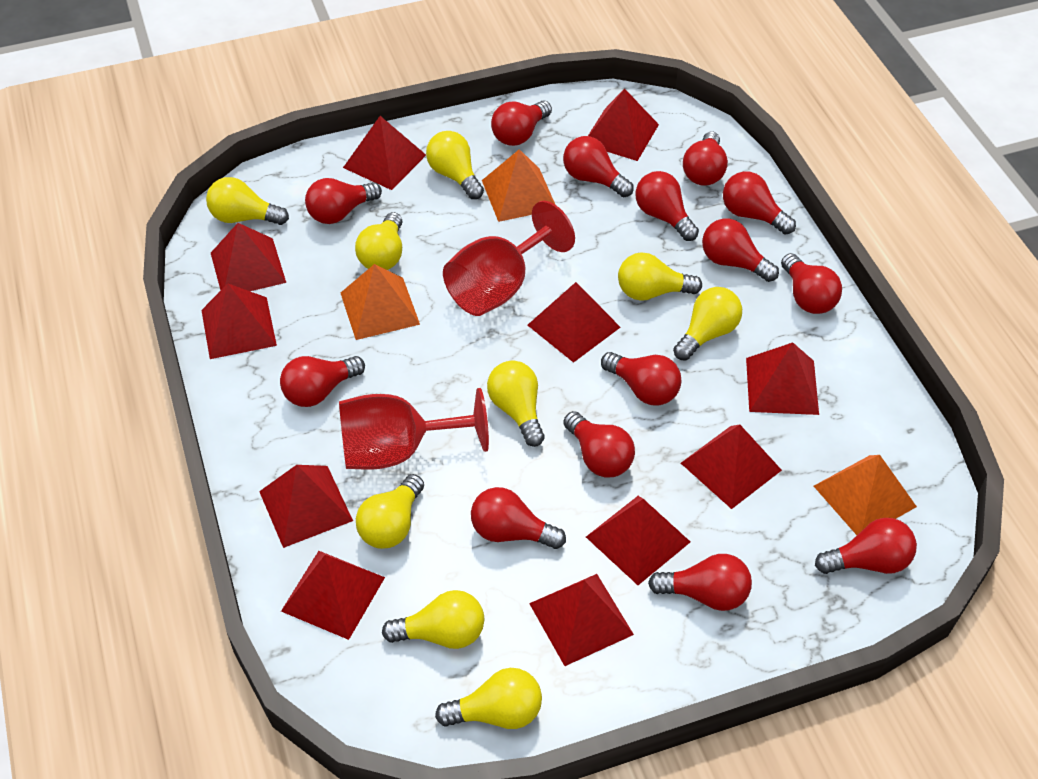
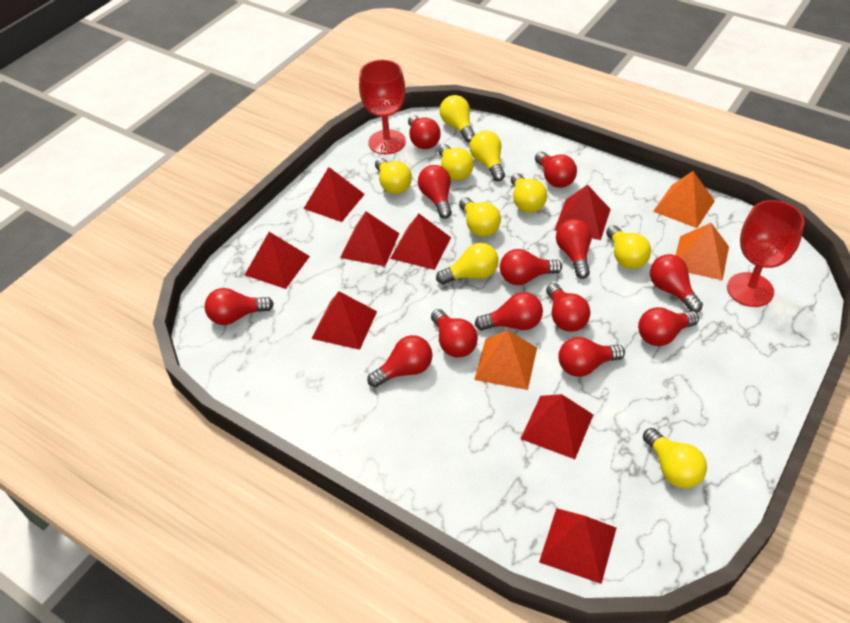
red light bulb: 14 -> 13
red pyramid: 11 -> 8

